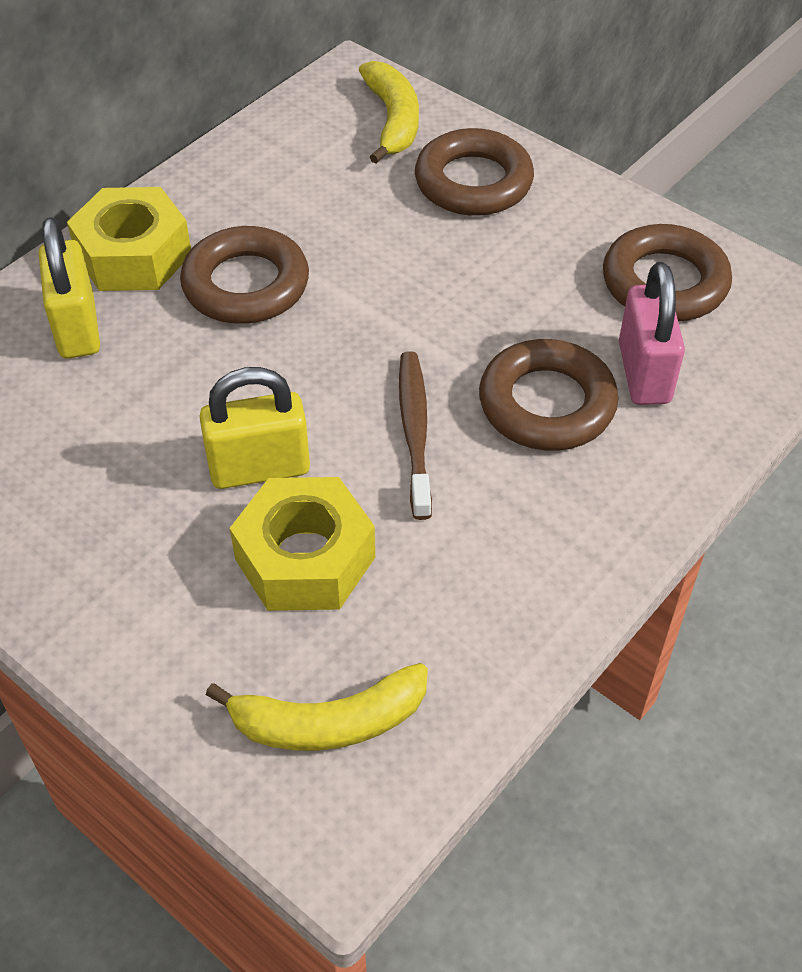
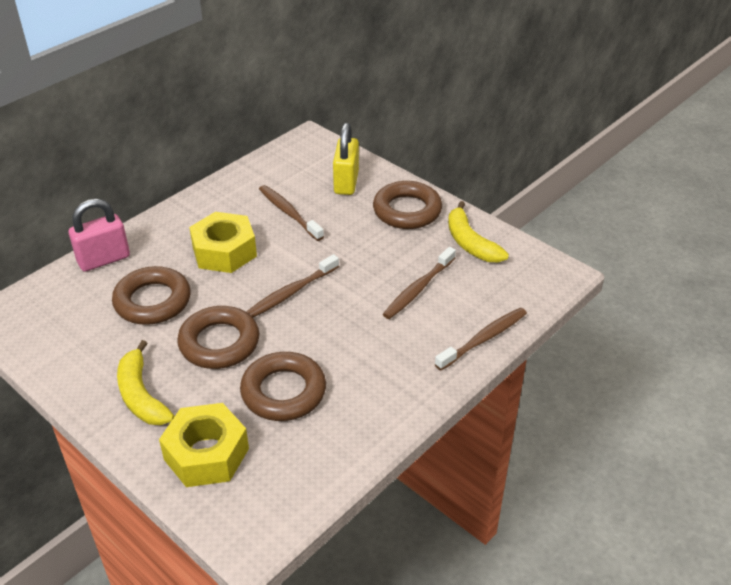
brown toothbrush: 1 -> 4
yellow padlock: 2 -> 1

